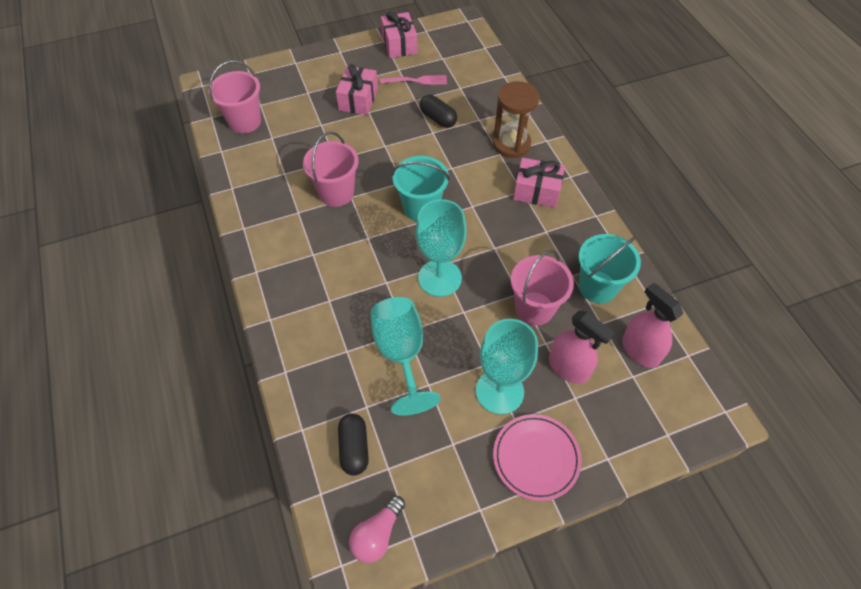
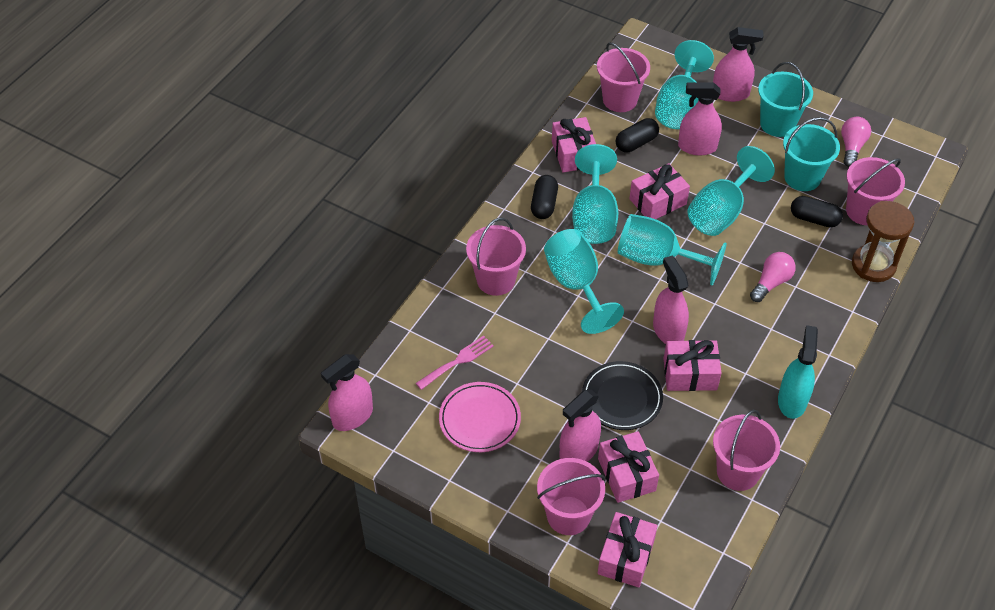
black capsule: 2 -> 3
black plate: 0 -> 1
pink bucket: 3 -> 5
pink gift: 3 -> 5
pink light bulb: 1 -> 2
pink spray bottle: 2 -> 5
turquoise goblet: 3 -> 5
turquoise spray bottle: 0 -> 1

